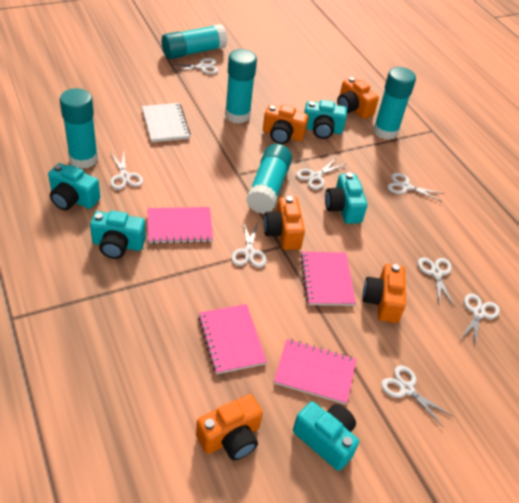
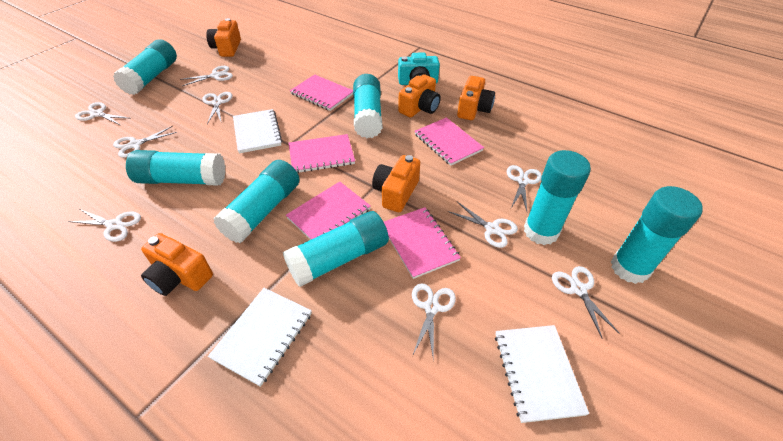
pink notebook: 4 -> 5
turquoise camera: 5 -> 1
turquoise glue stick: 5 -> 7
white notebook: 1 -> 3
white scissors: 8 -> 9

